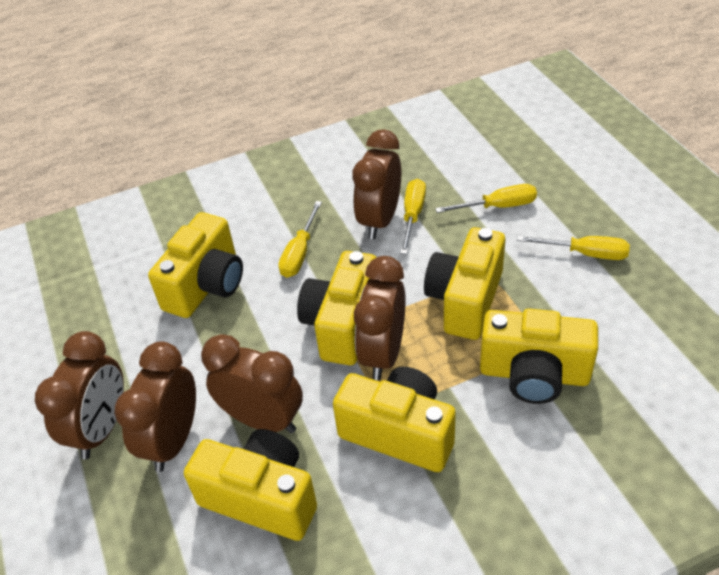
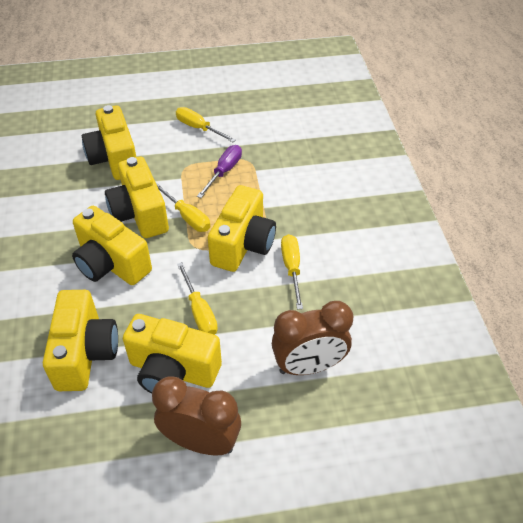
brown clock: 5 -> 2
purple screwdriver: 0 -> 1

